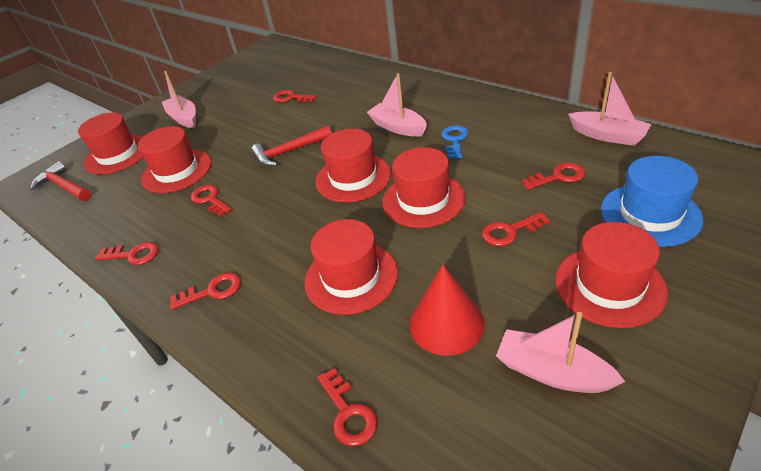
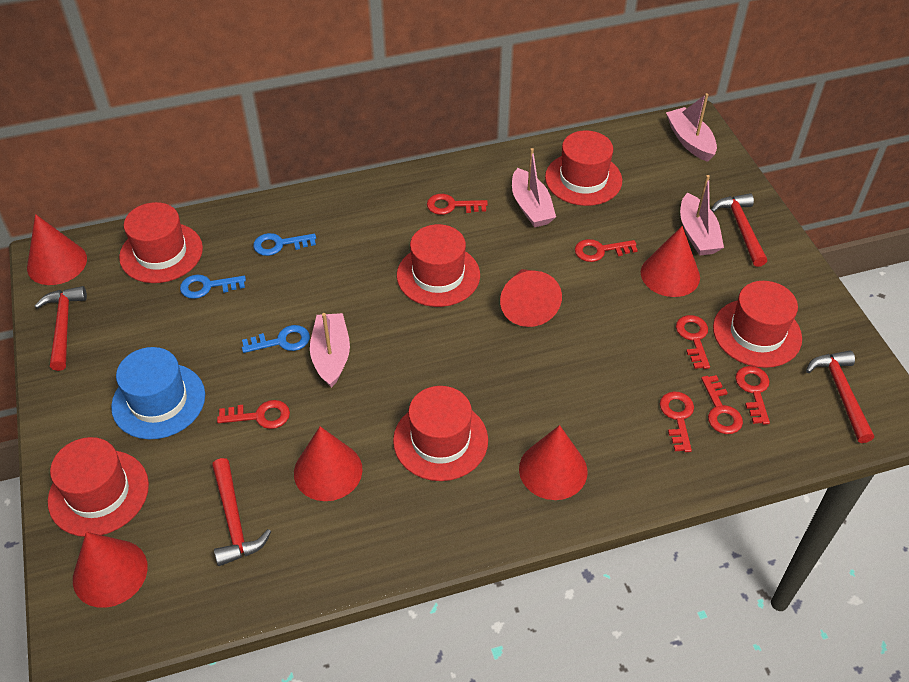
blue key: 1 -> 3
red cone: 1 -> 6
red hammer: 2 -> 4

